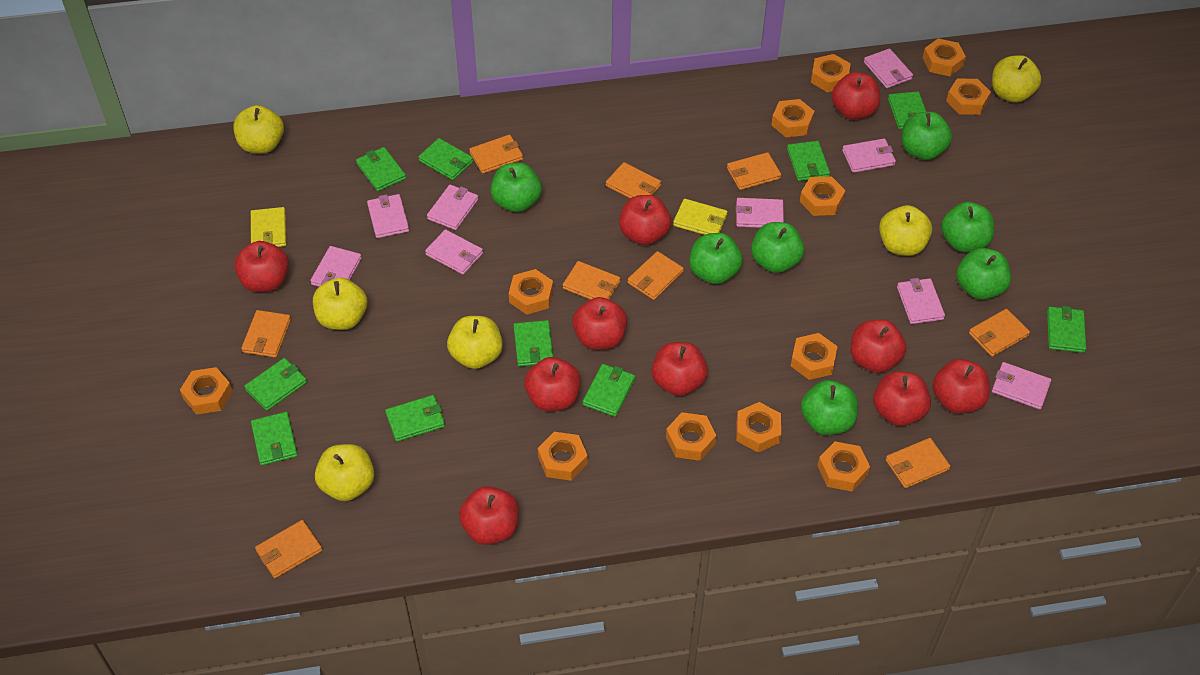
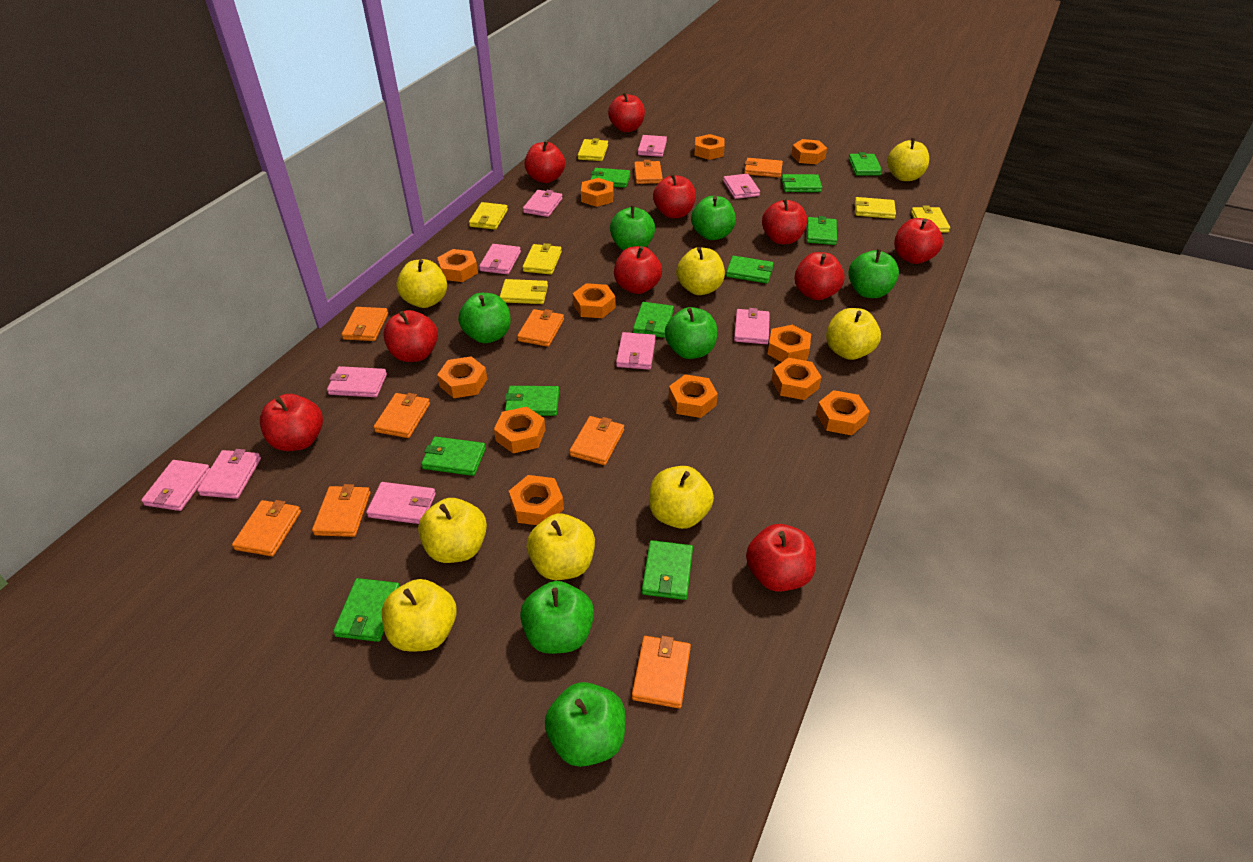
pink wallet: 9 -> 10
yellow apple: 6 -> 8
yellow wallet: 2 -> 6

